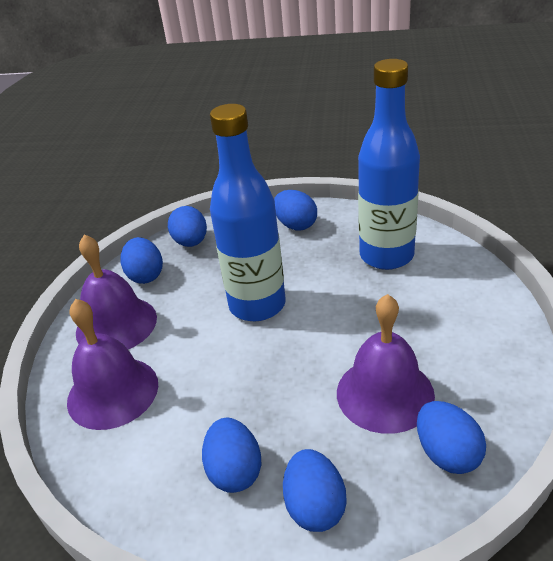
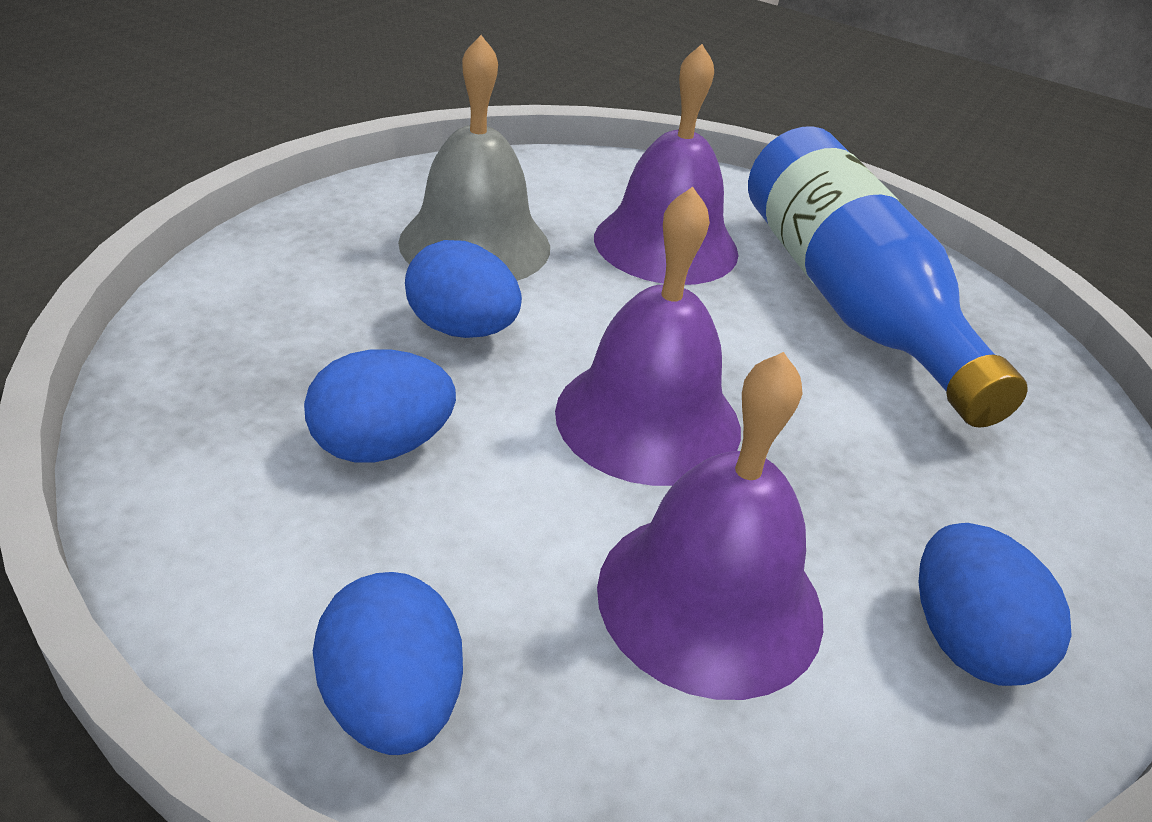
blue bottle: 2 -> 1
blue egg: 6 -> 4
grey bell: 0 -> 1

